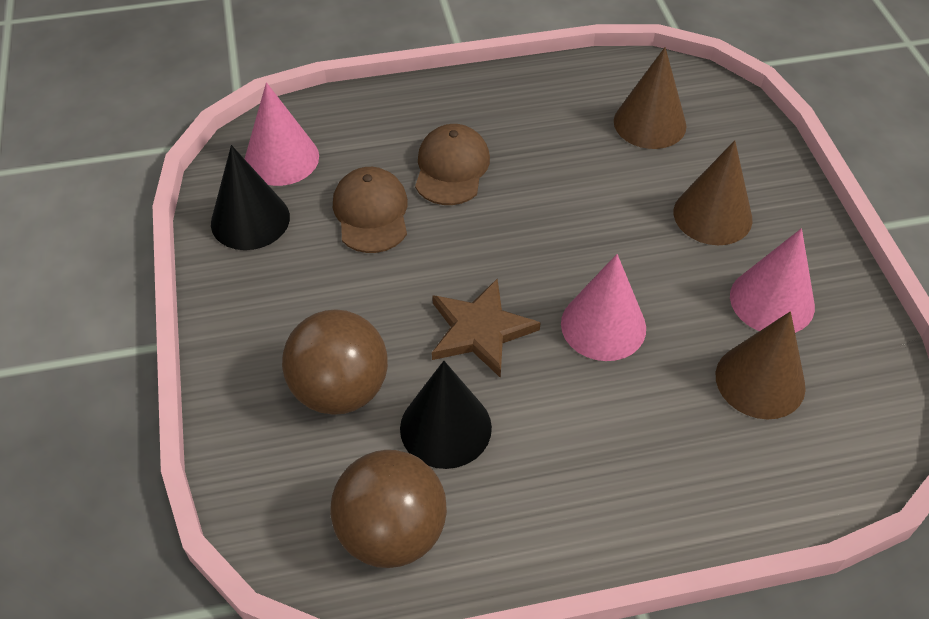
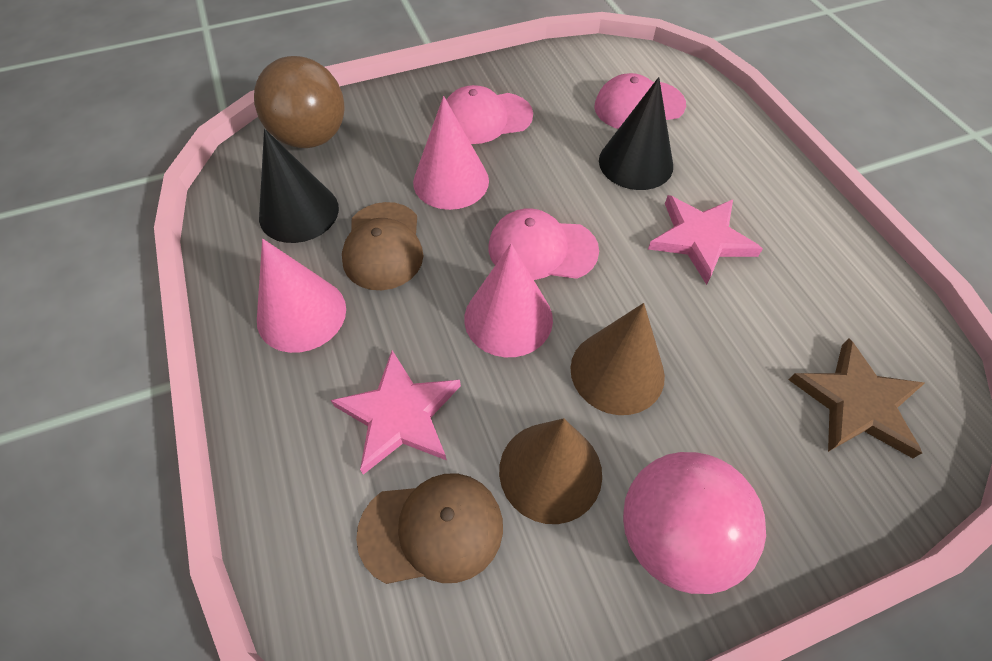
brown ball: 2 -> 1
brown cone: 3 -> 2
pink ball: 0 -> 1
pink cap: 0 -> 3
pink star: 0 -> 2

